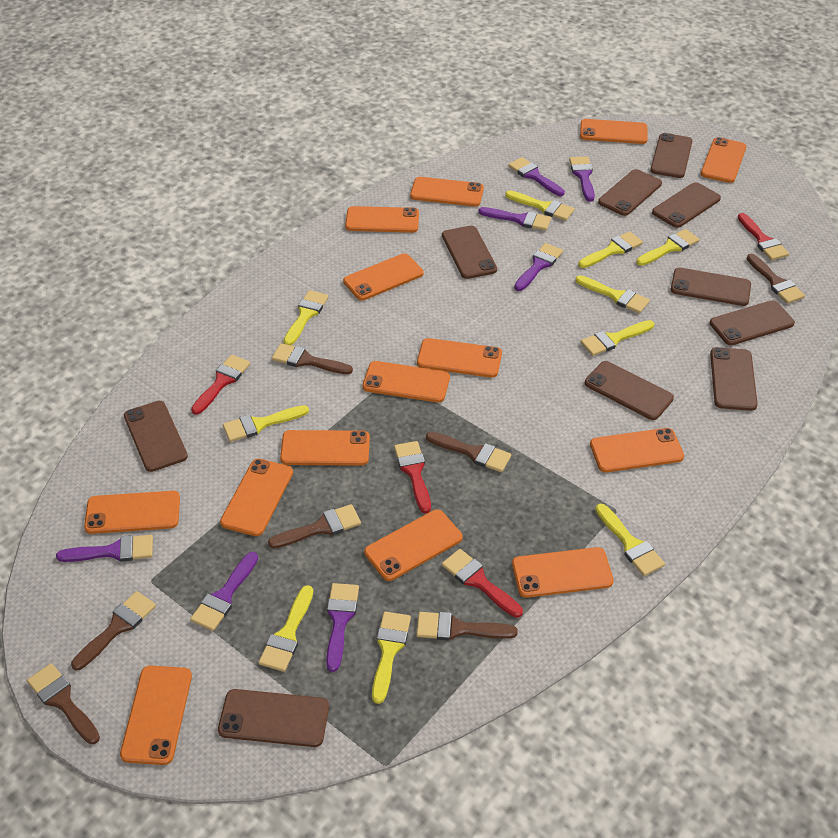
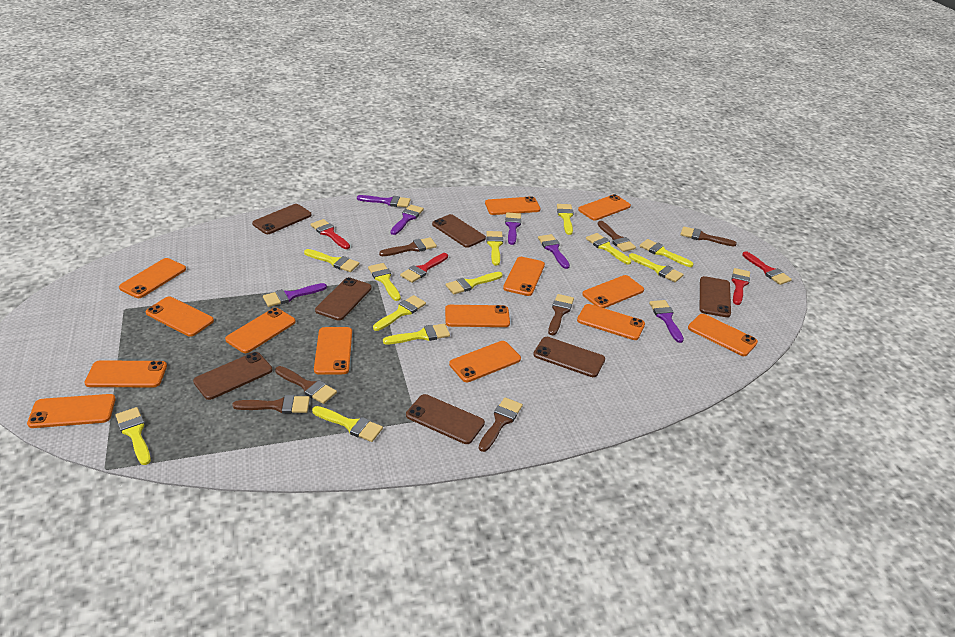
brown phone: 10 -> 7
purple brush: 7 -> 6
yellow brush: 10 -> 12

